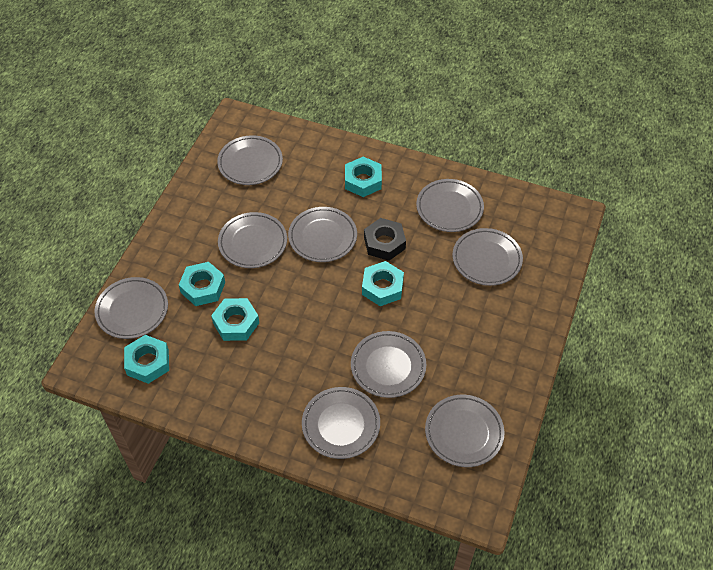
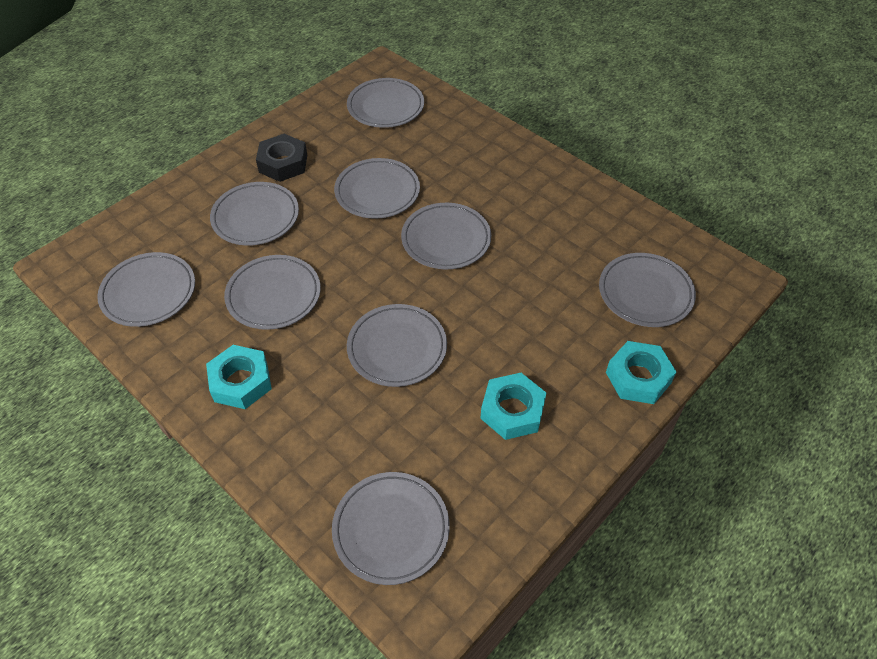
turquoise nut: 5 -> 3

